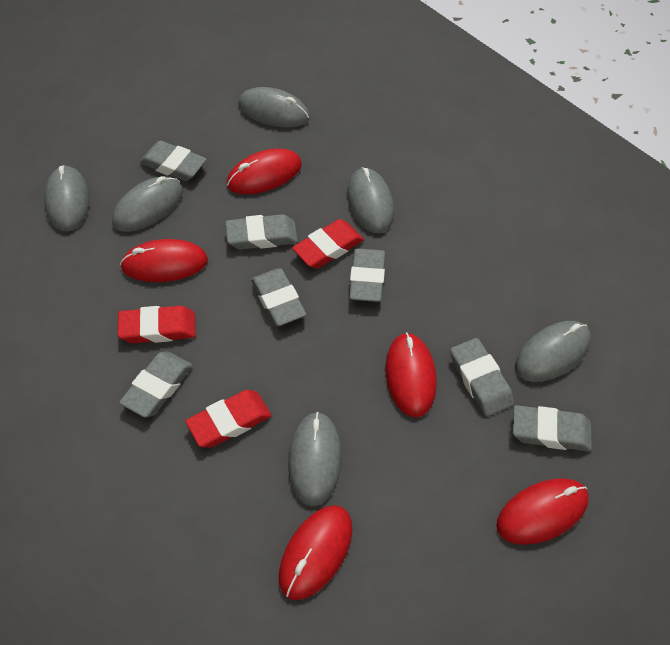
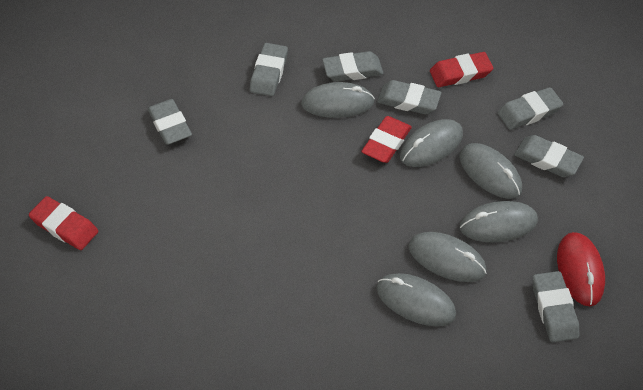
red mouse: 5 -> 1

